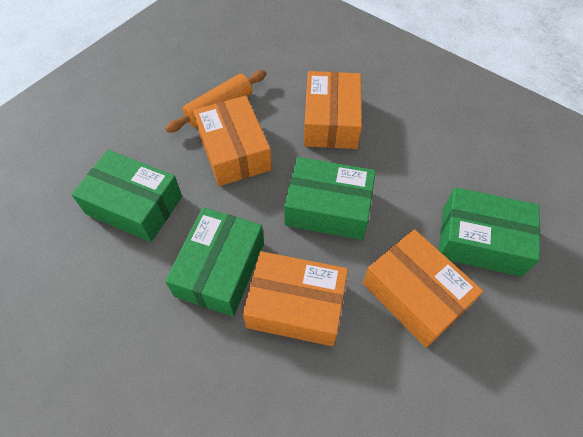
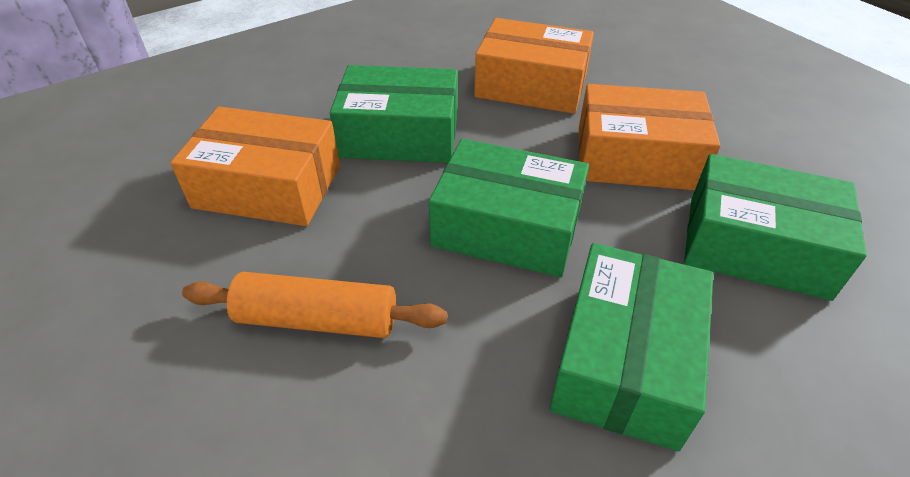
orange box: 4 -> 3

